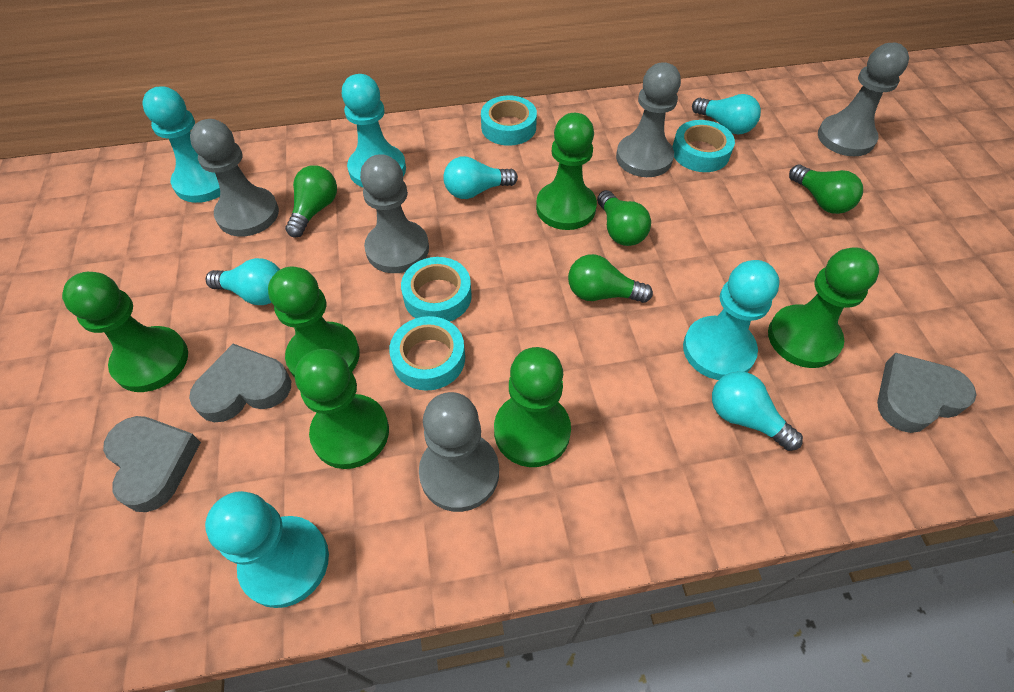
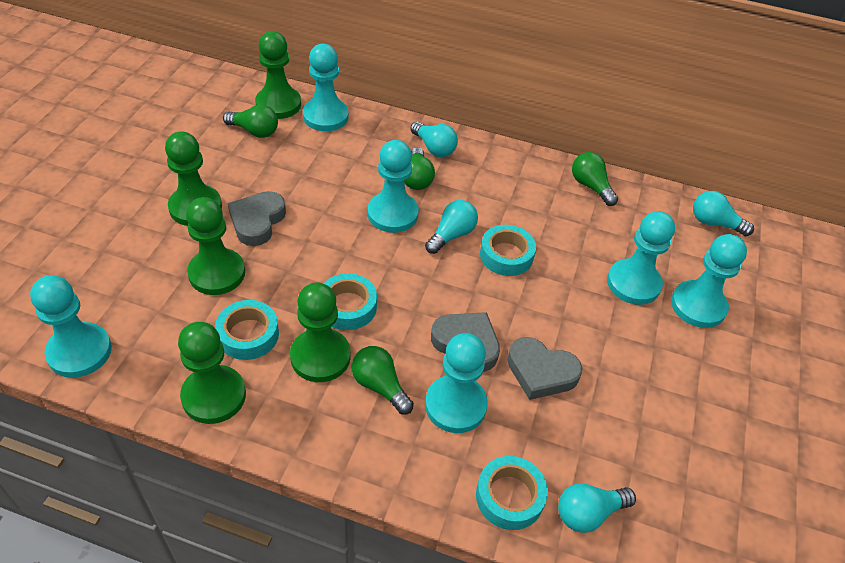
green pawn: 6 -> 5
grey pawn: 5 -> 0
turquoise pawn: 4 -> 6

